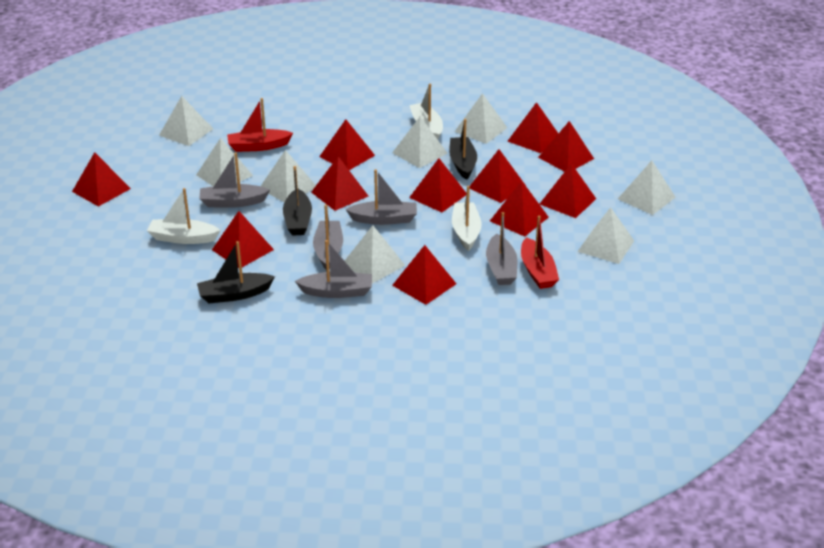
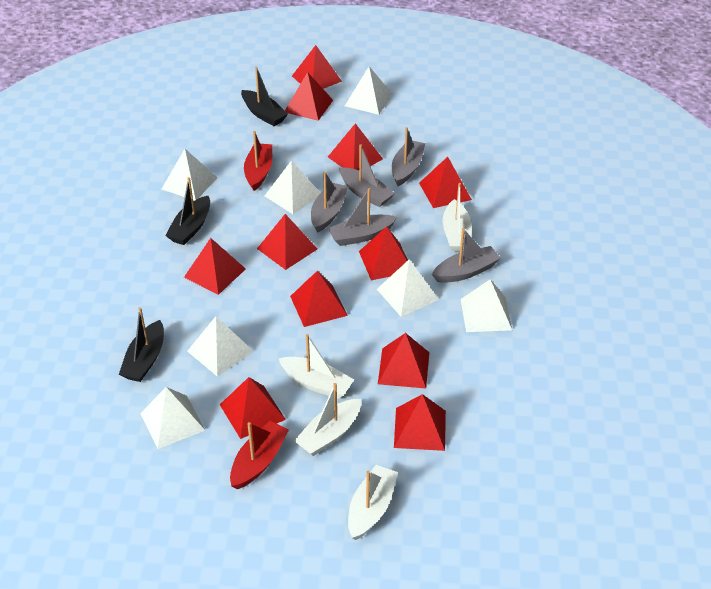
white boat: 3 -> 4
white pyramid: 8 -> 7

